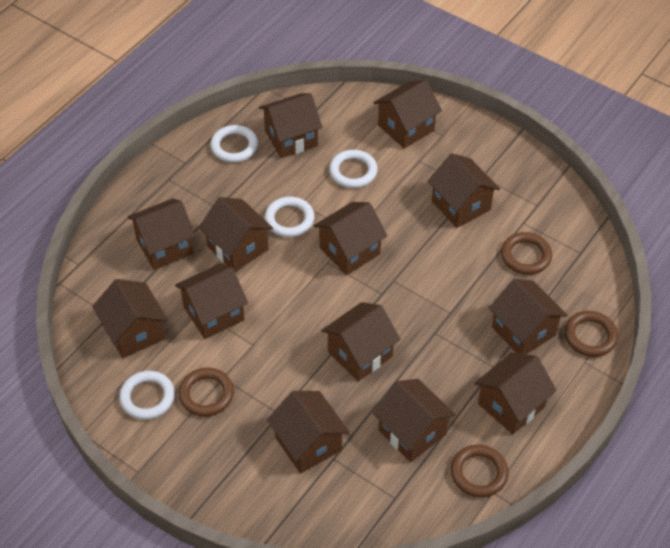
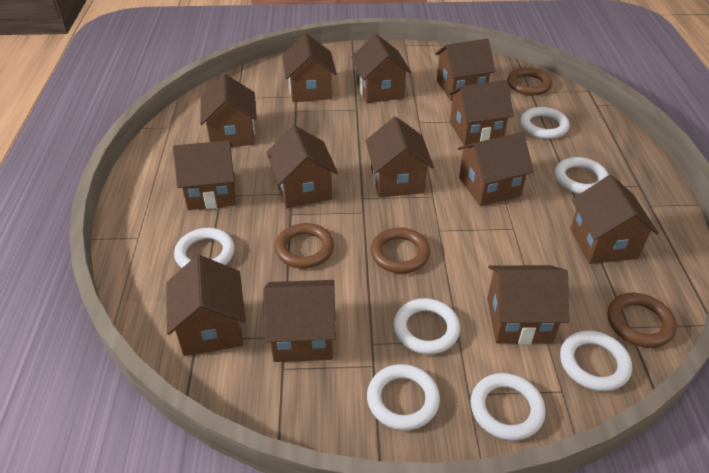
white ring: 4 -> 7

